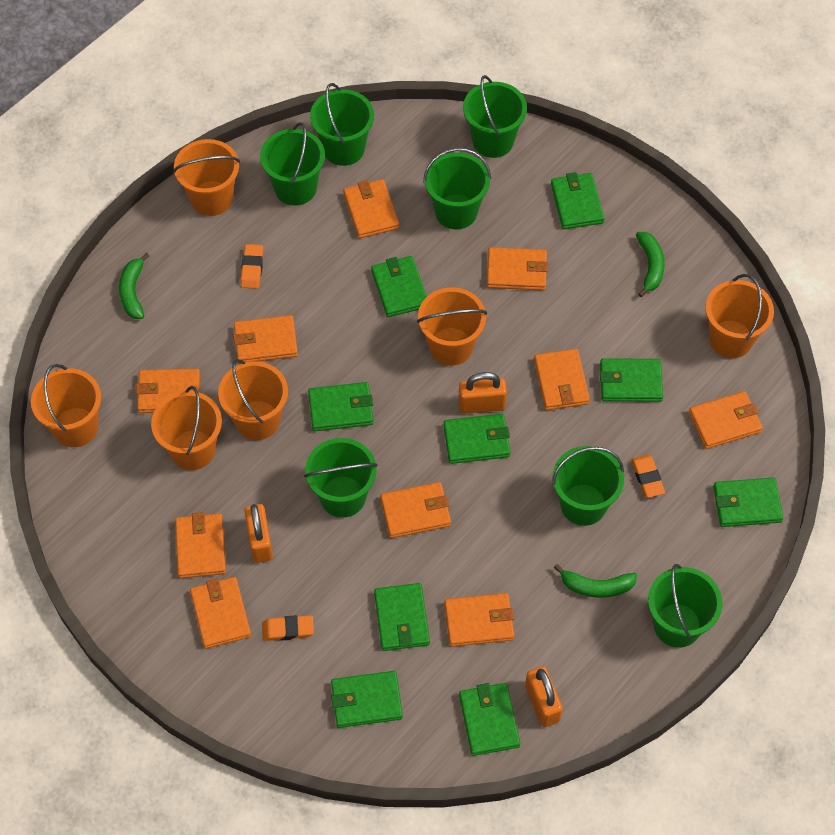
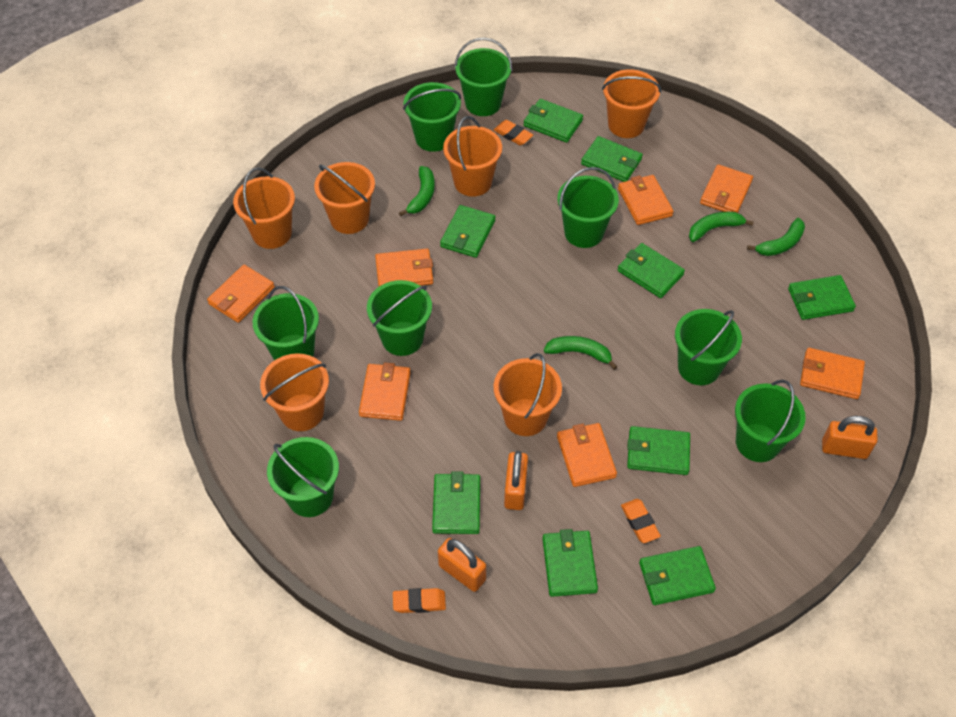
green banana: 3 -> 4
green bucket: 7 -> 8
orange wallet: 10 -> 7

